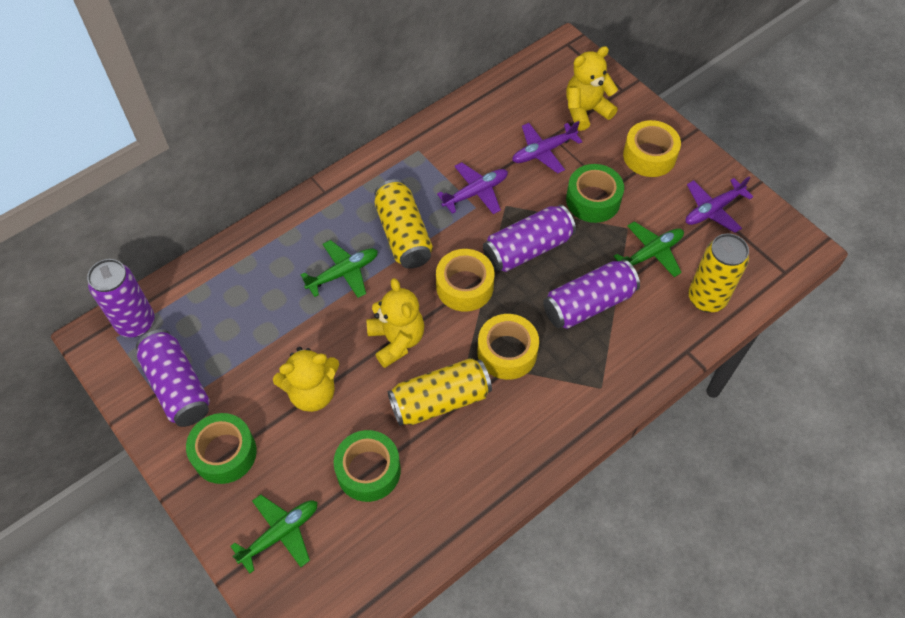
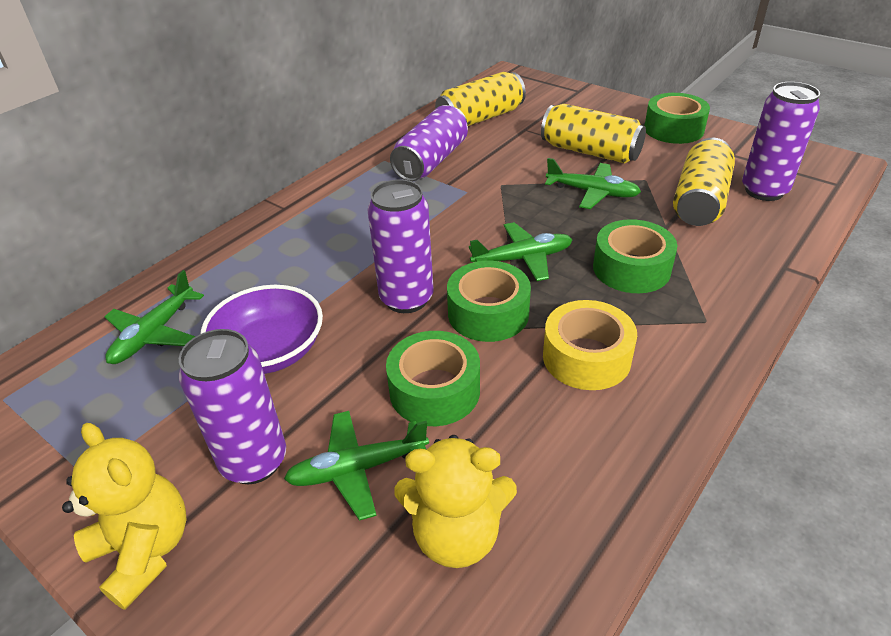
green plane: 3 -> 4
green tape: 3 -> 4
purple bowl: 0 -> 1
purple plane: 3 -> 0
yellow tape: 3 -> 1
yellow teddy bear: 3 -> 2

